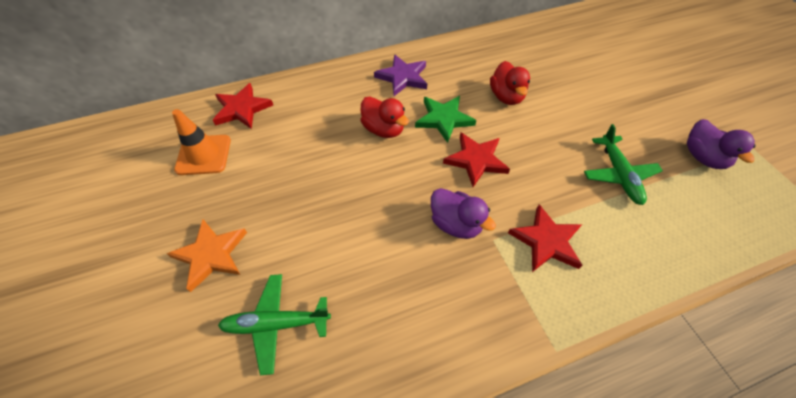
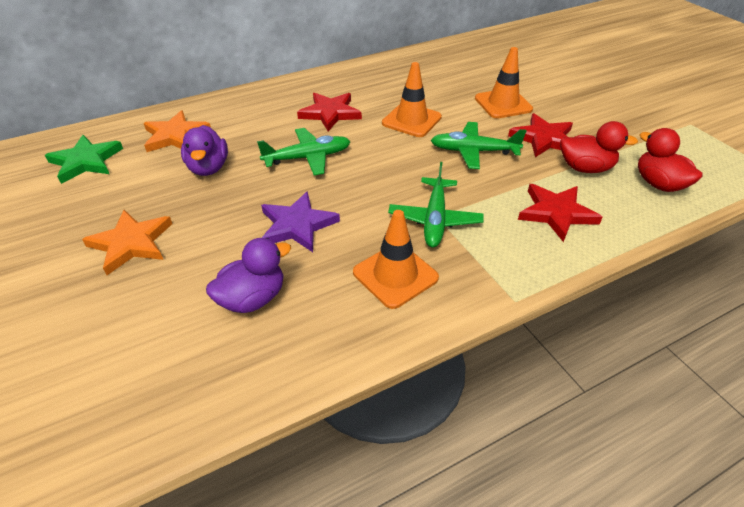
green plane: 2 -> 3
orange star: 1 -> 2
orange traffic cone: 1 -> 3

